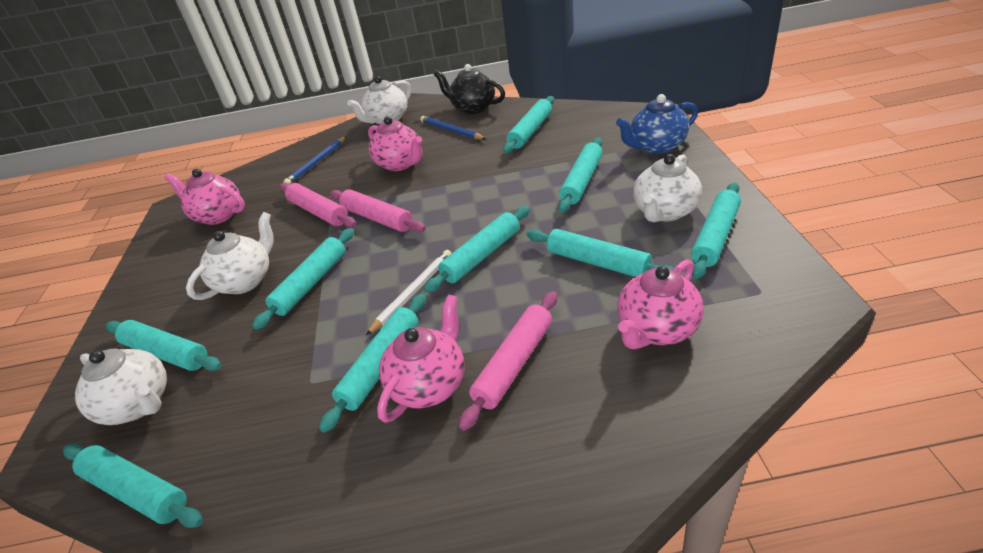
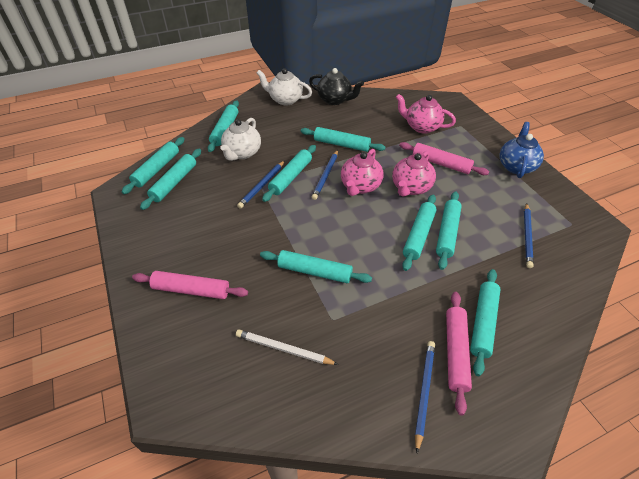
blue pencil: 2 -> 4
pink teapot: 4 -> 3
white teapot: 4 -> 2

